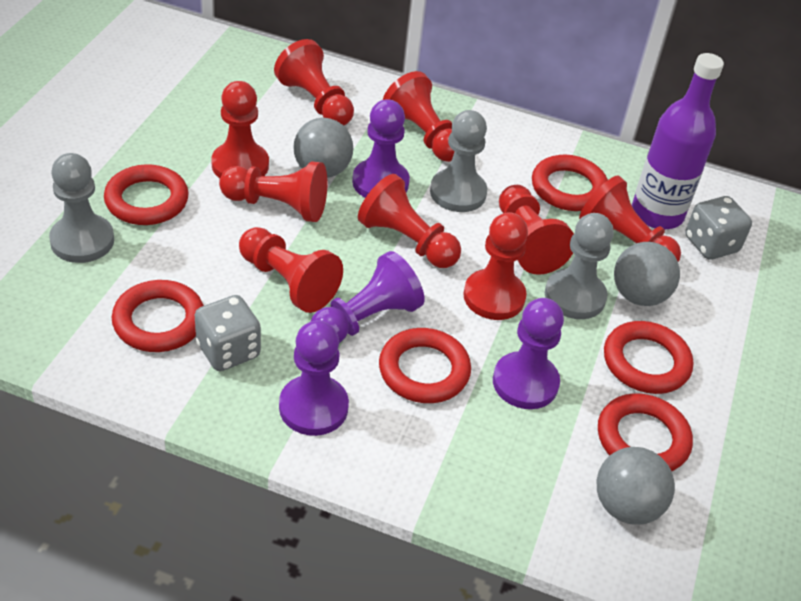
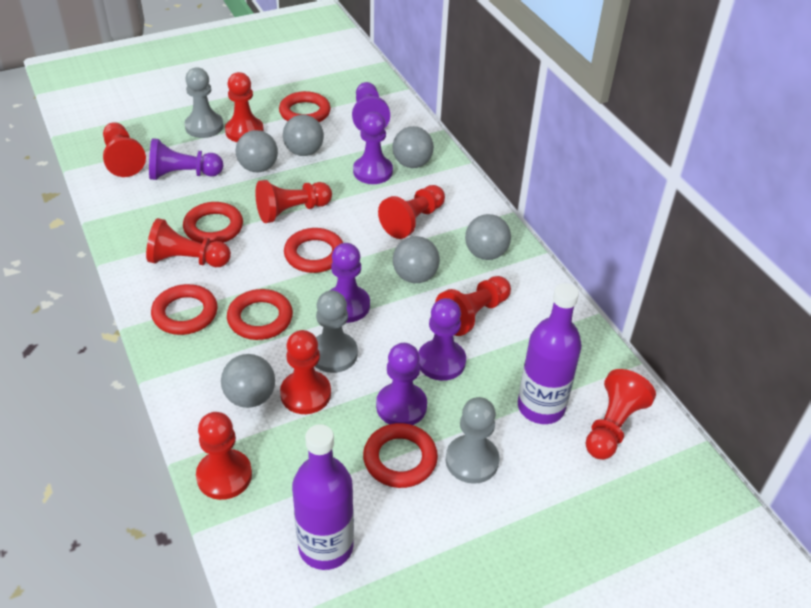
grey ball: 3 -> 6
grey dice: 2 -> 0
purple bottle: 1 -> 2
purple pawn: 4 -> 6

